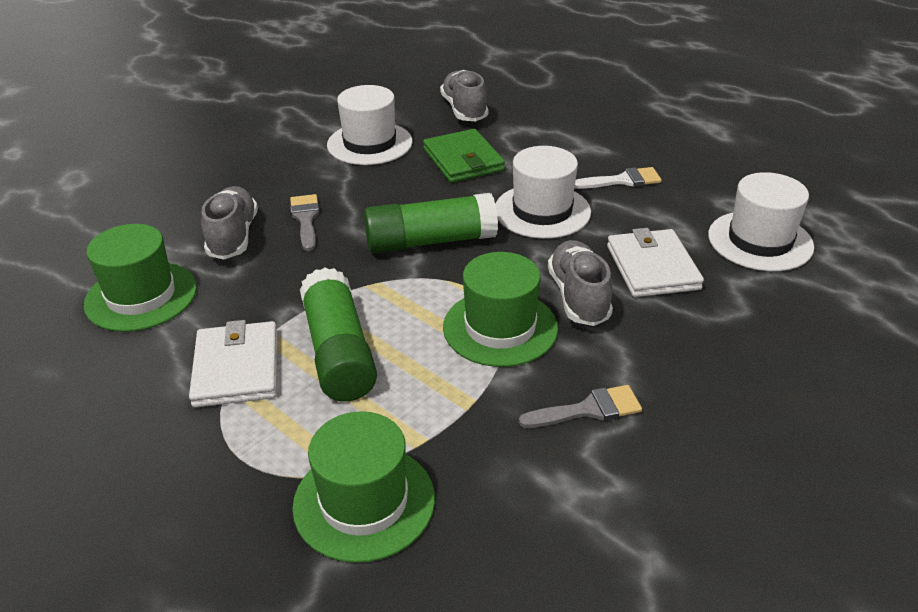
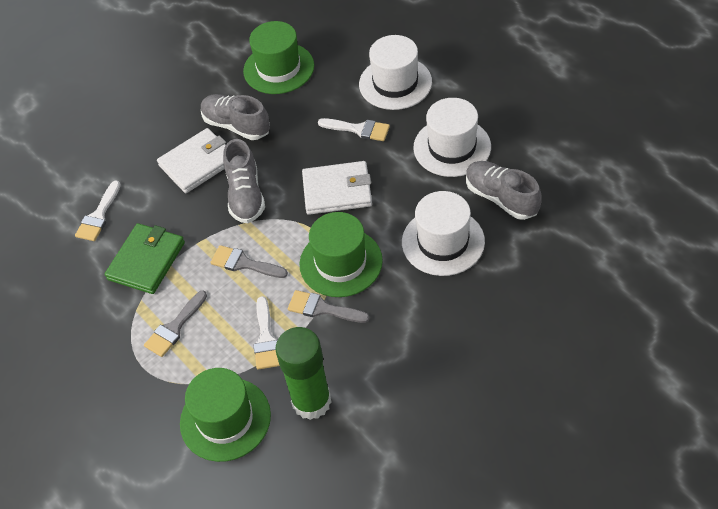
green glue stick: 2 -> 1
grey brush: 2 -> 3
white brush: 1 -> 3

